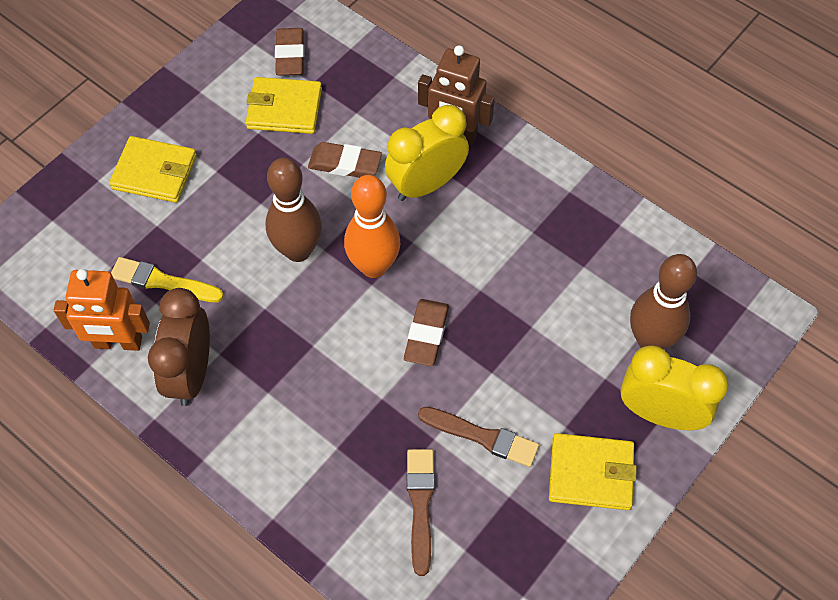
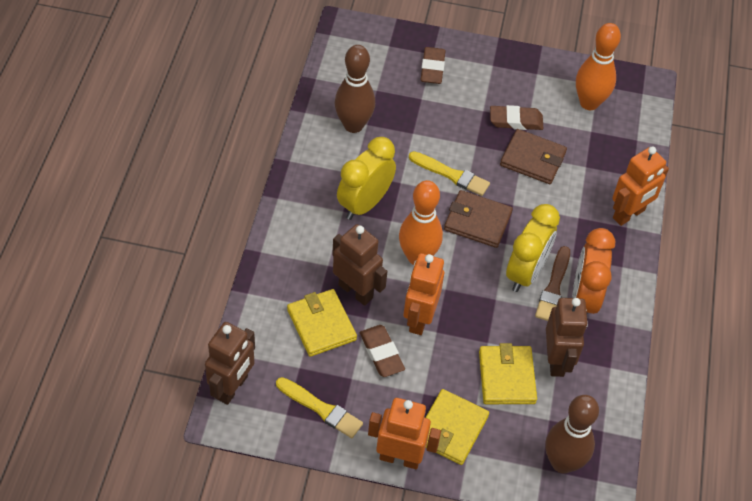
brown brush: 2 -> 1
brown clock: 1 -> 0
brown robot: 1 -> 3
brown wallet: 0 -> 2
orange bowling pin: 1 -> 2
orange clock: 0 -> 1
orange robot: 1 -> 3
yellow brush: 1 -> 2

